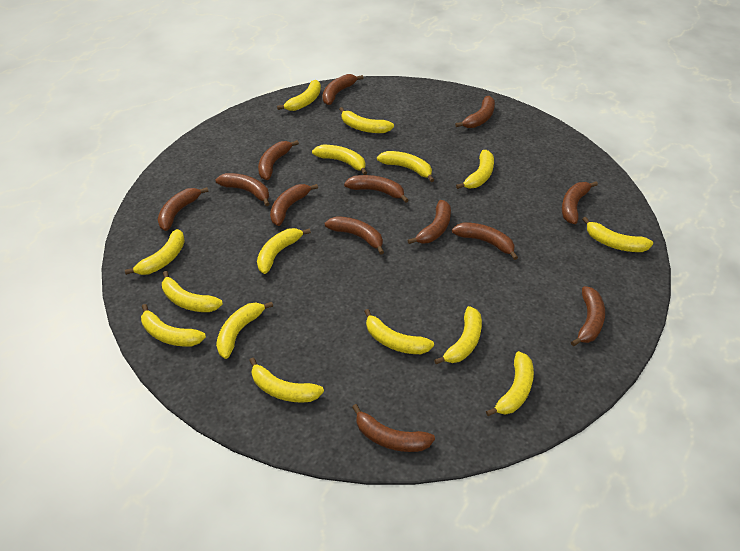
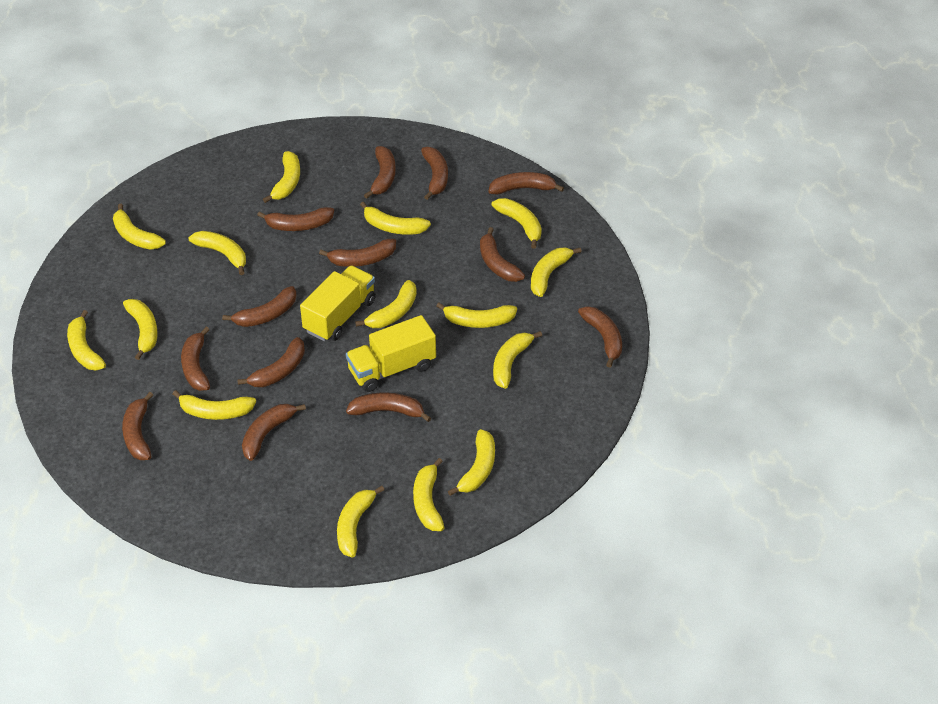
yellow truck: 0 -> 2

